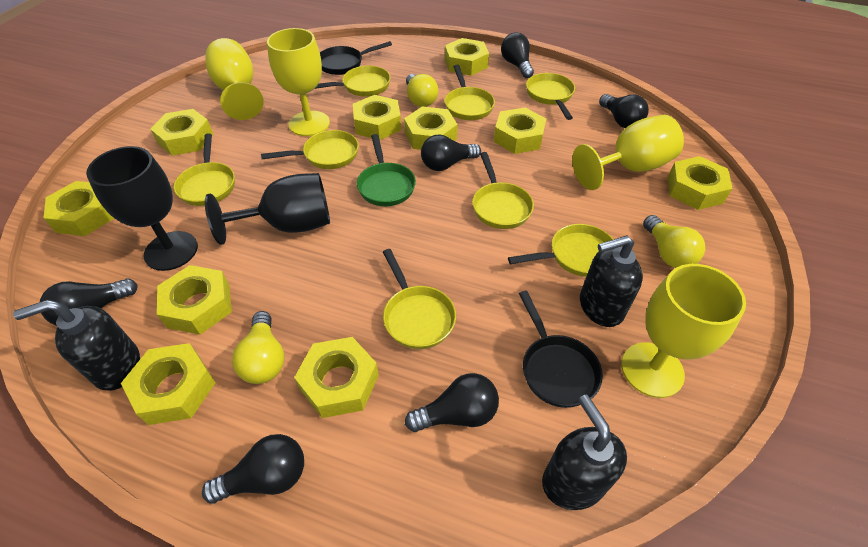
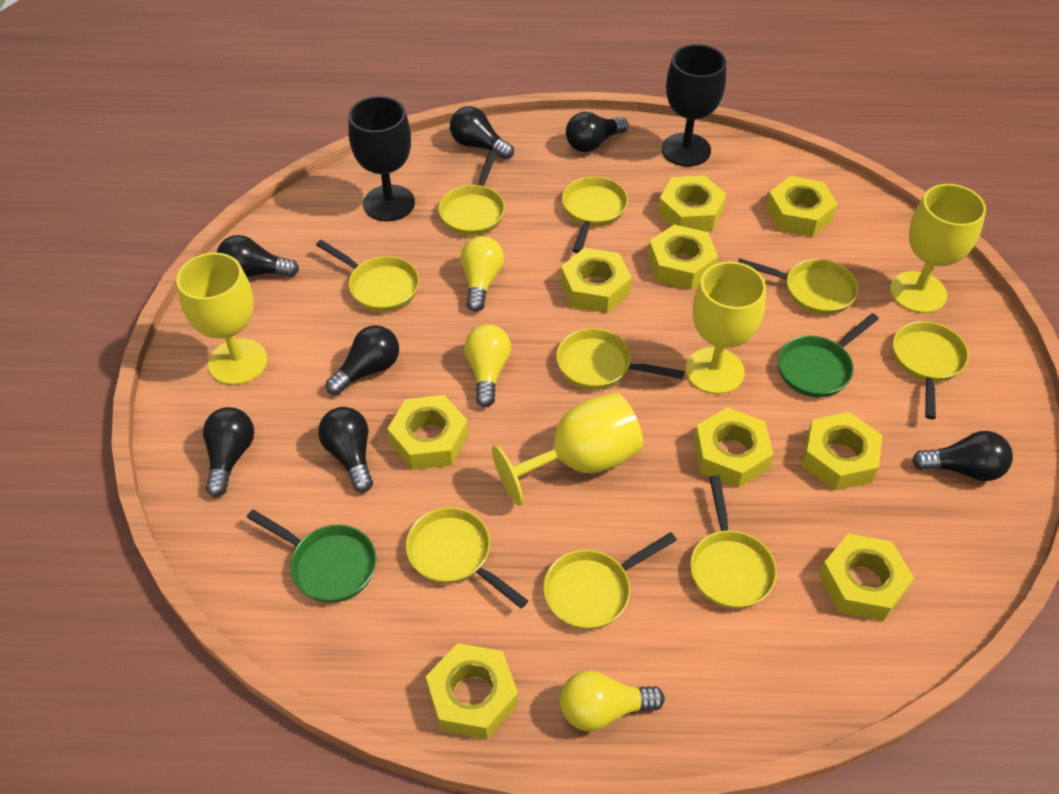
black light bulb: 6 -> 7
black pan: 2 -> 0
black soap dispenser: 3 -> 0
green pan: 1 -> 2
yellow nut: 10 -> 9
yellow pan: 8 -> 9

